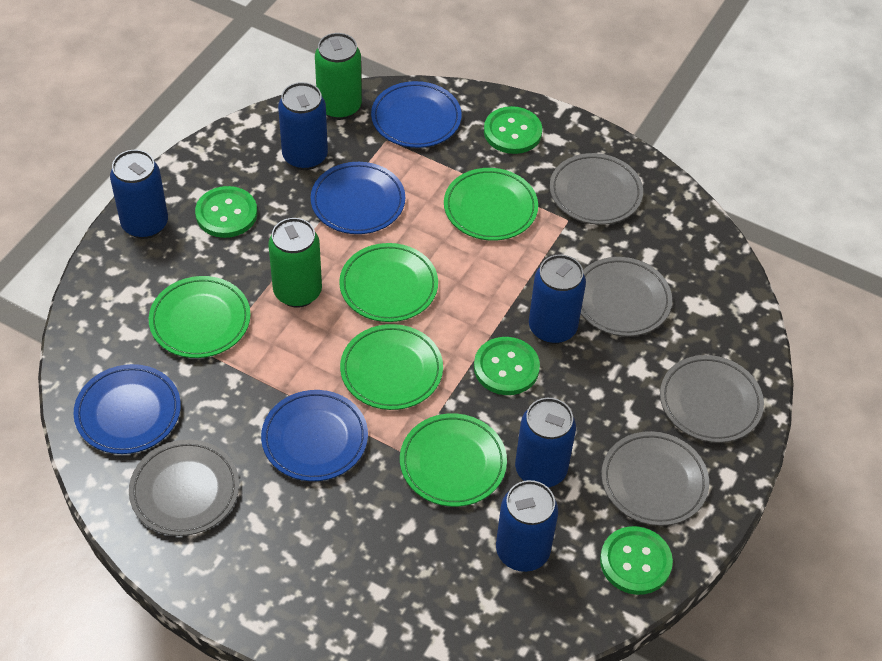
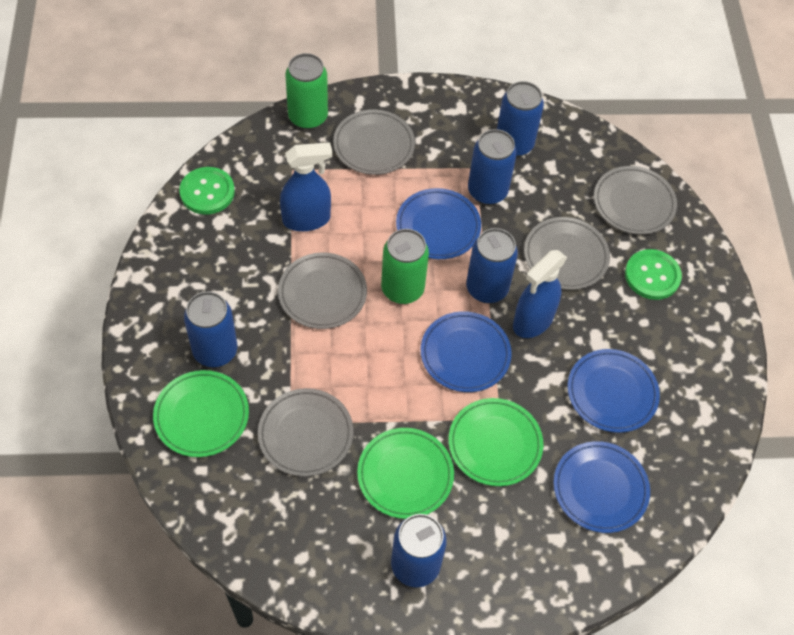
blue spray bottle: 0 -> 2
green button: 4 -> 2
green plate: 5 -> 3

